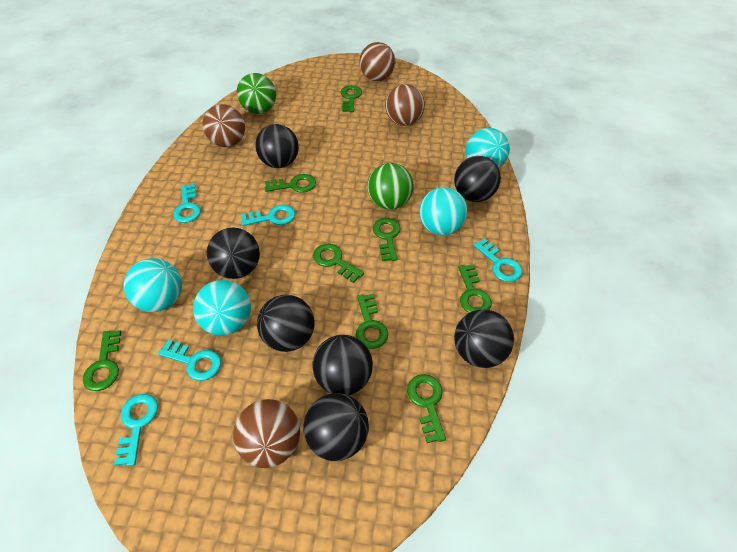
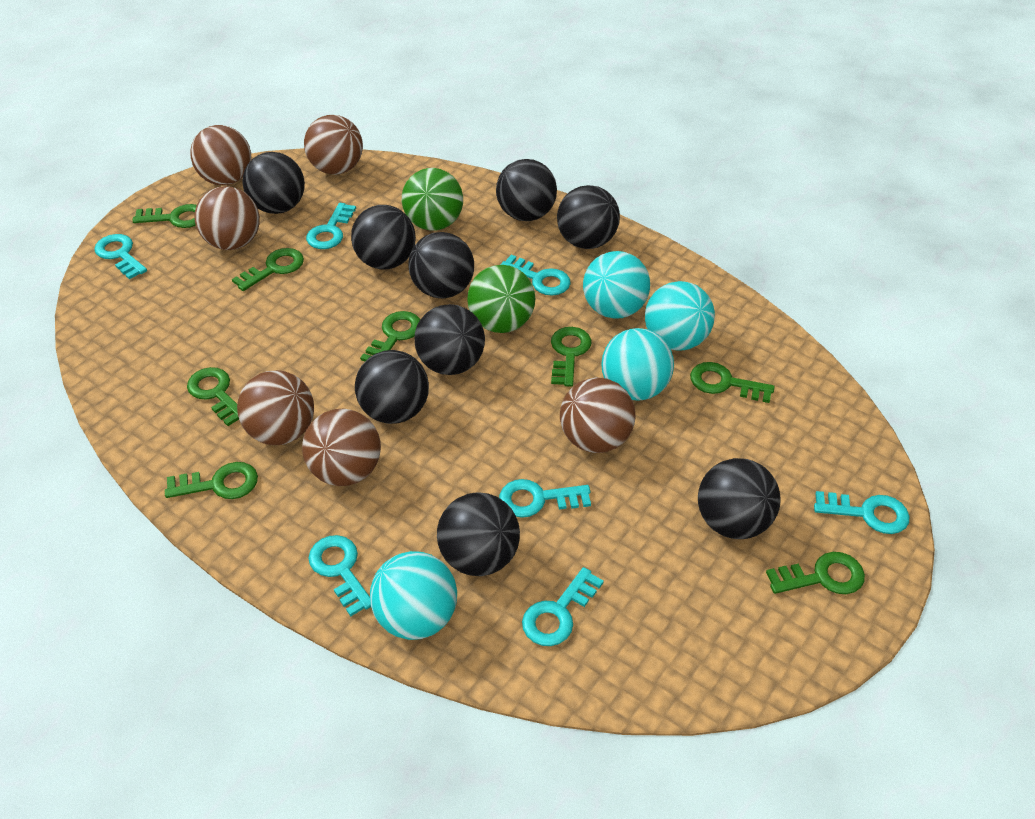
black ball: 7 -> 9
brown ball: 4 -> 6
turquoise key: 5 -> 7

